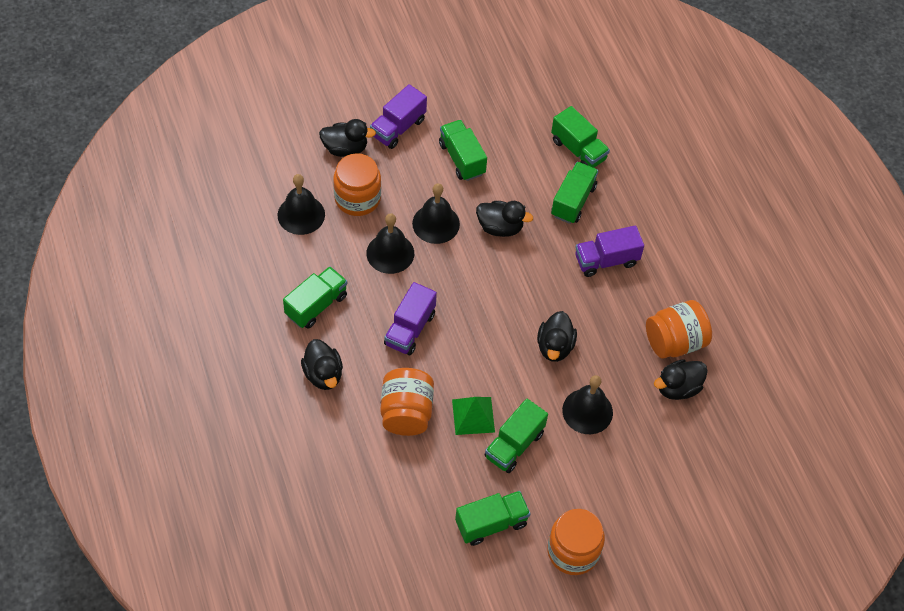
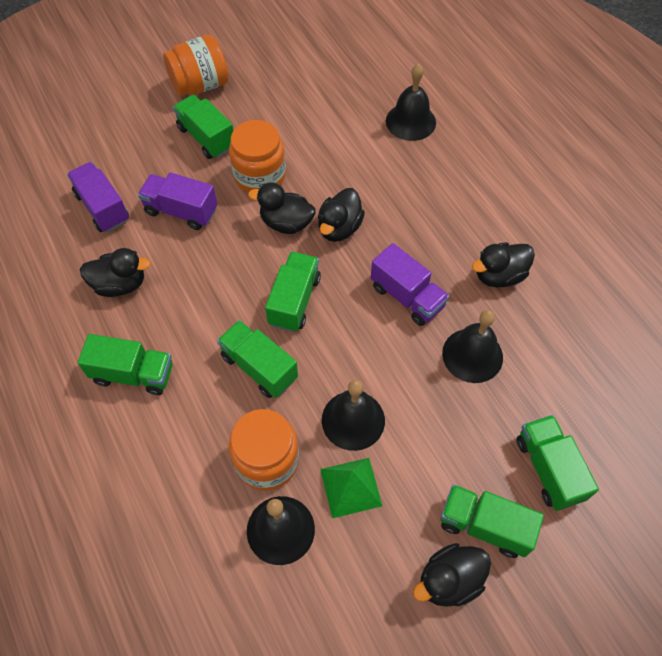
orange jar: 4 -> 3

